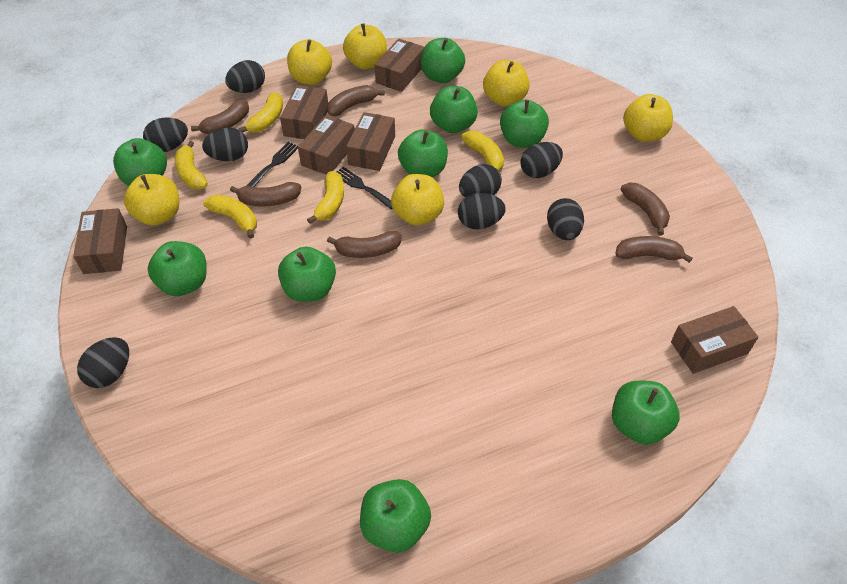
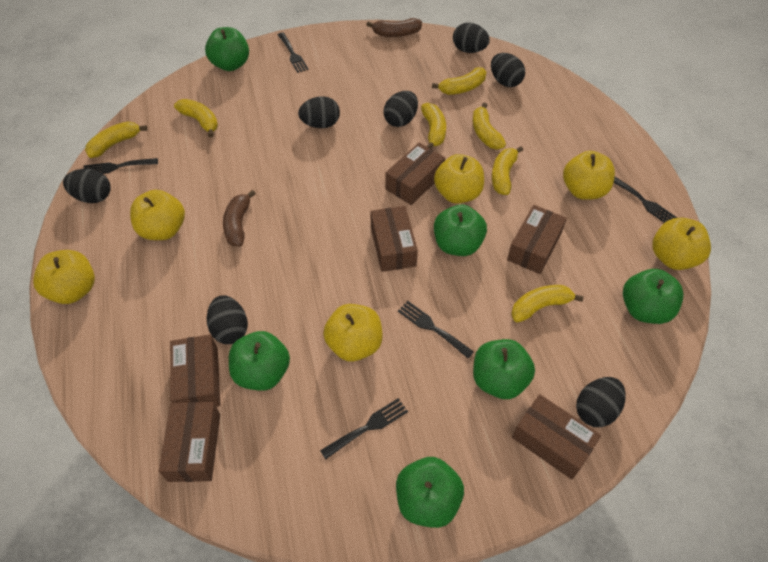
black egg: 8 -> 7
black fork: 2 -> 5
brown banana: 6 -> 2
green apple: 9 -> 6
yellow banana: 5 -> 7

